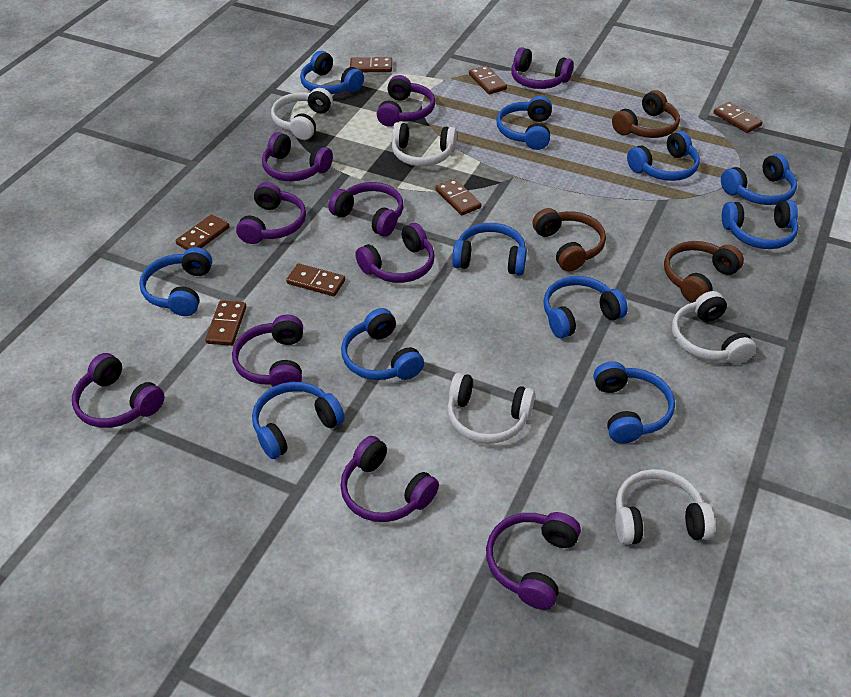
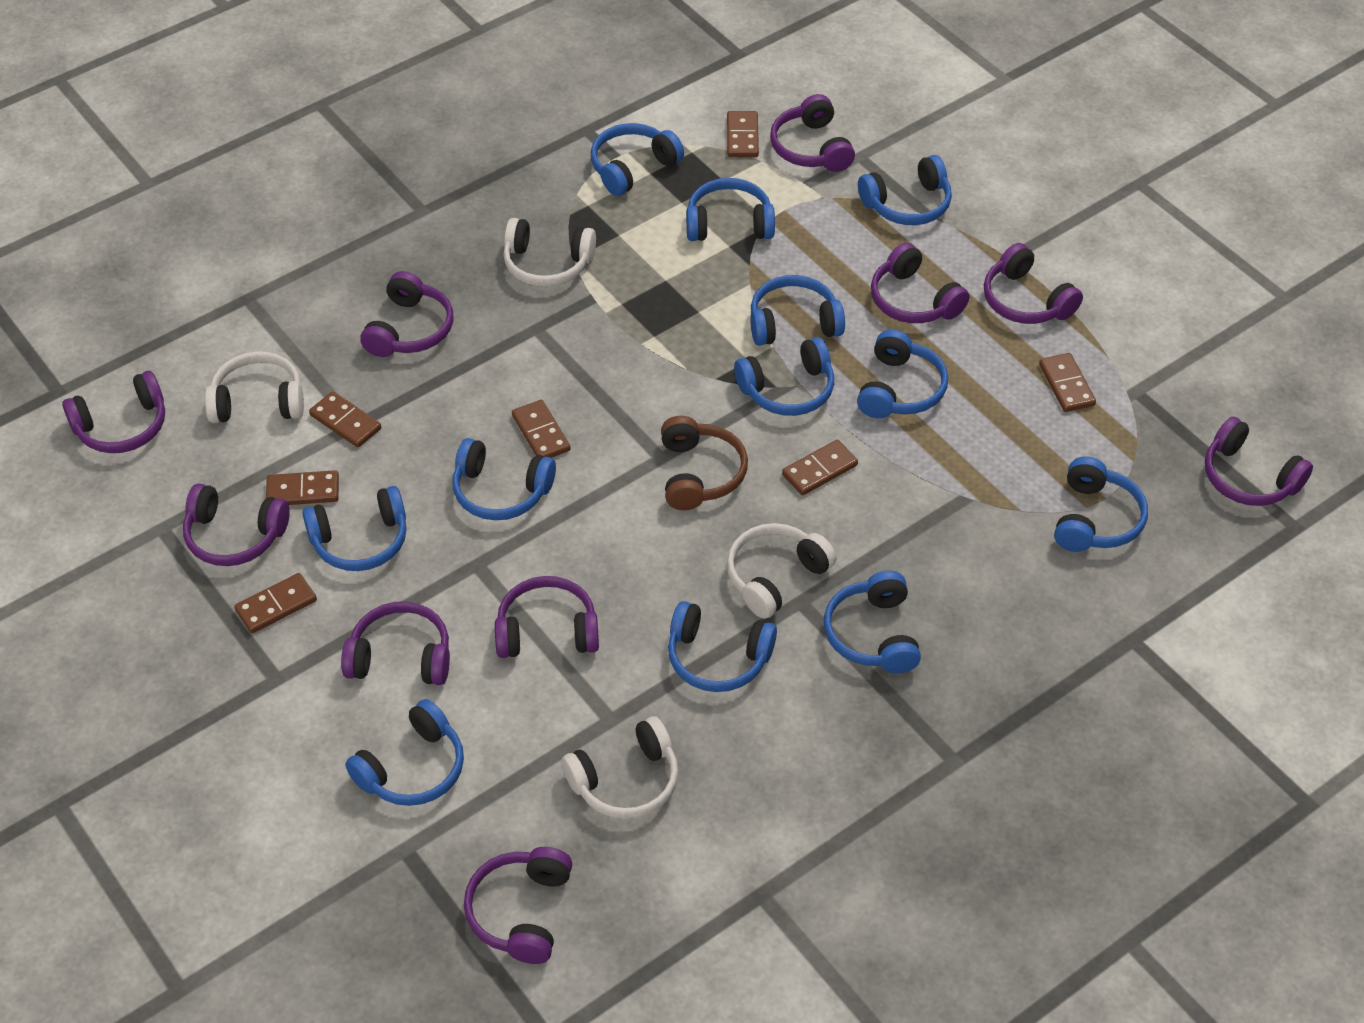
blue headphones: 11 -> 12
brown headphones: 3 -> 1
white headphones: 5 -> 4

